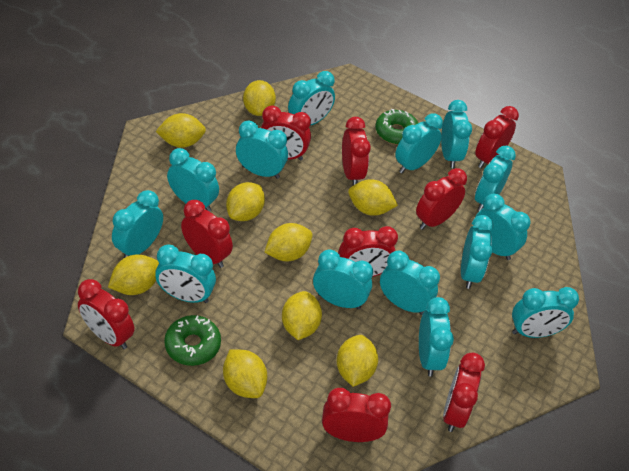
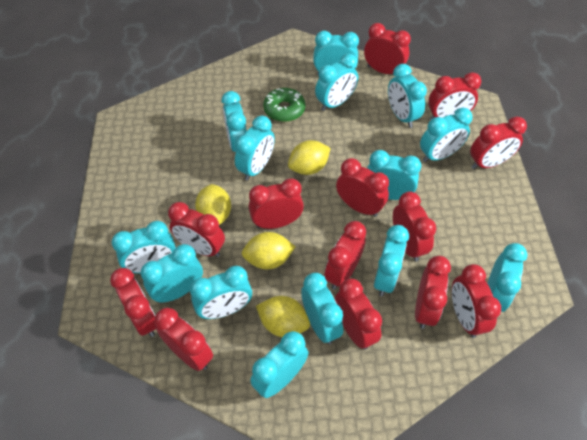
green donut: 2 -> 1
red clock: 9 -> 13
yellow lemon: 9 -> 4

